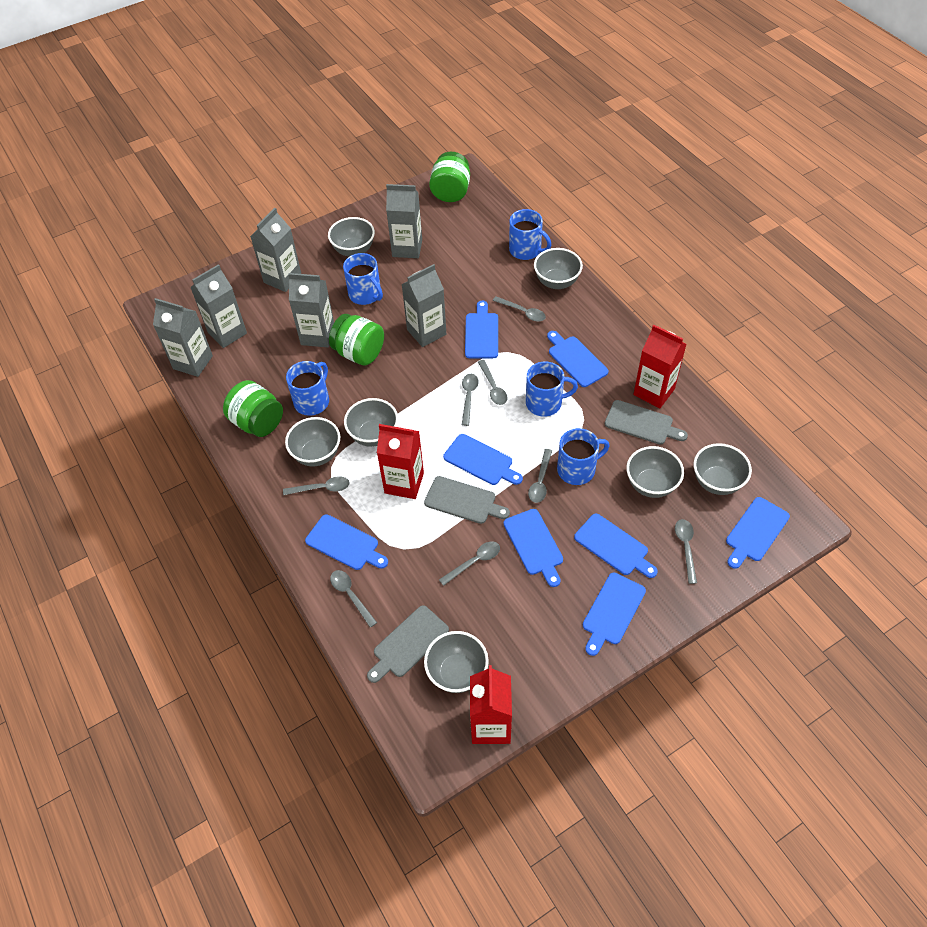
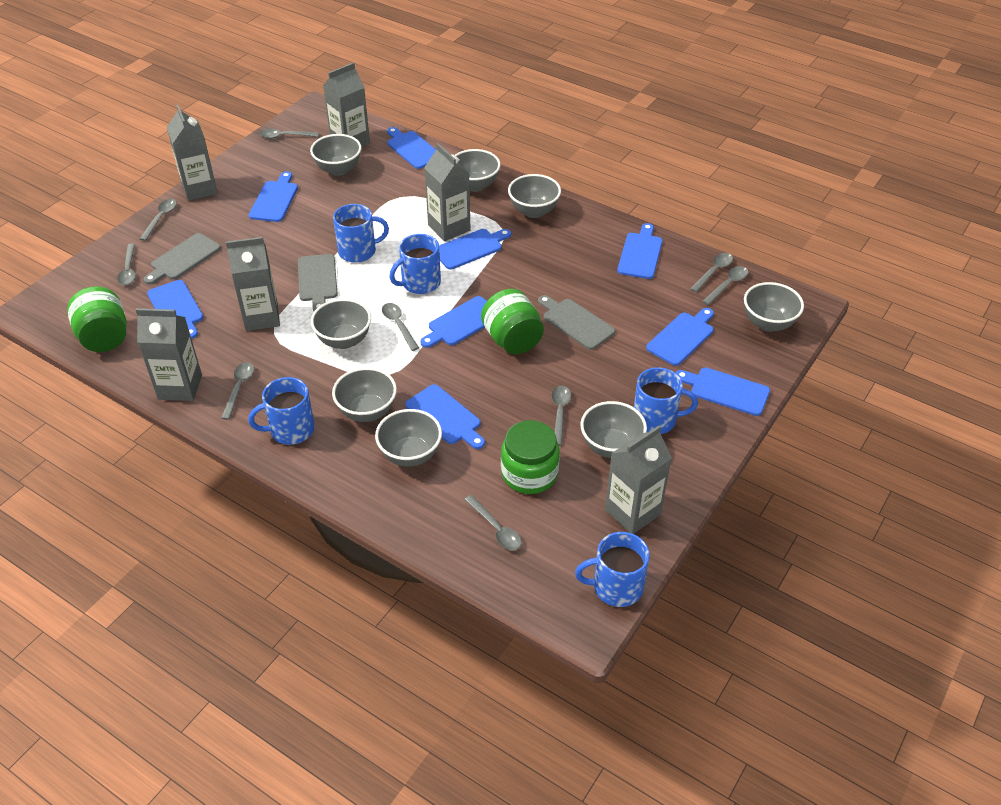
blue cutting board: 8 -> 9
grey bowl: 7 -> 8
grey spoon: 8 -> 9
red carton: 3 -> 0

